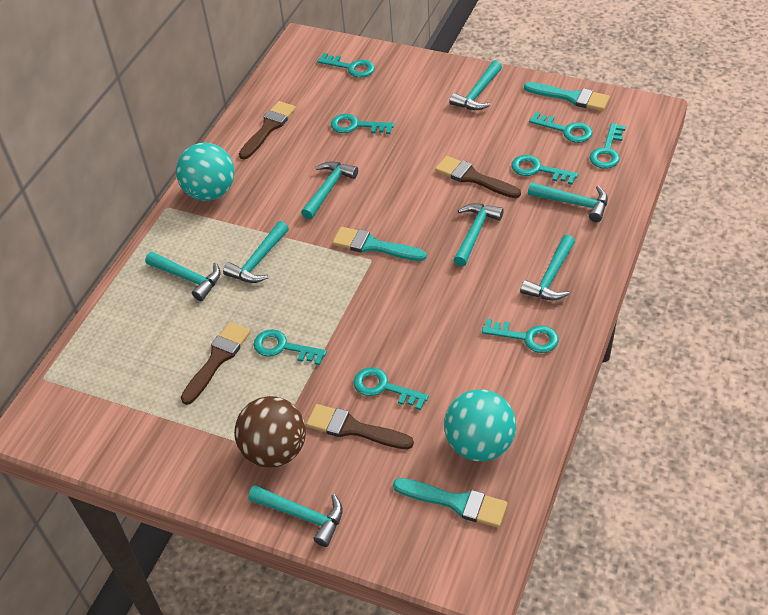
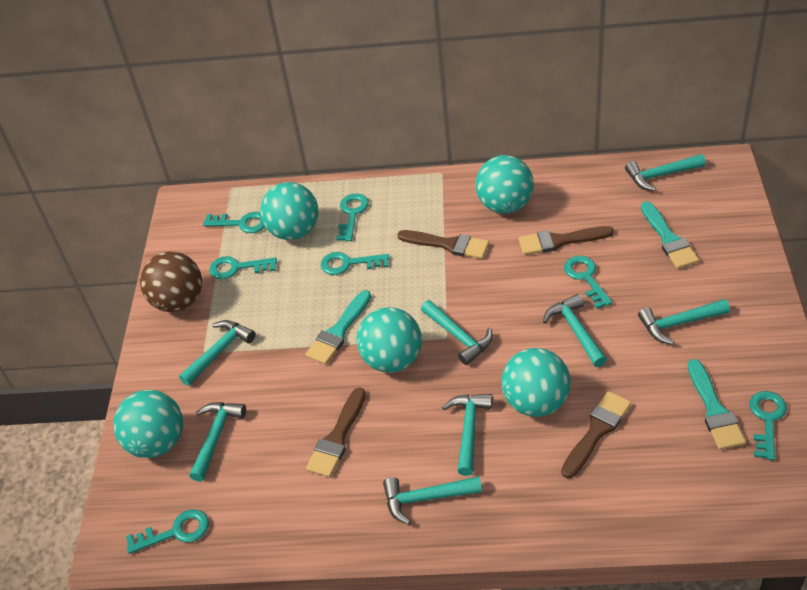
turquoise ball: 2 -> 5
turquoise key: 8 -> 7

